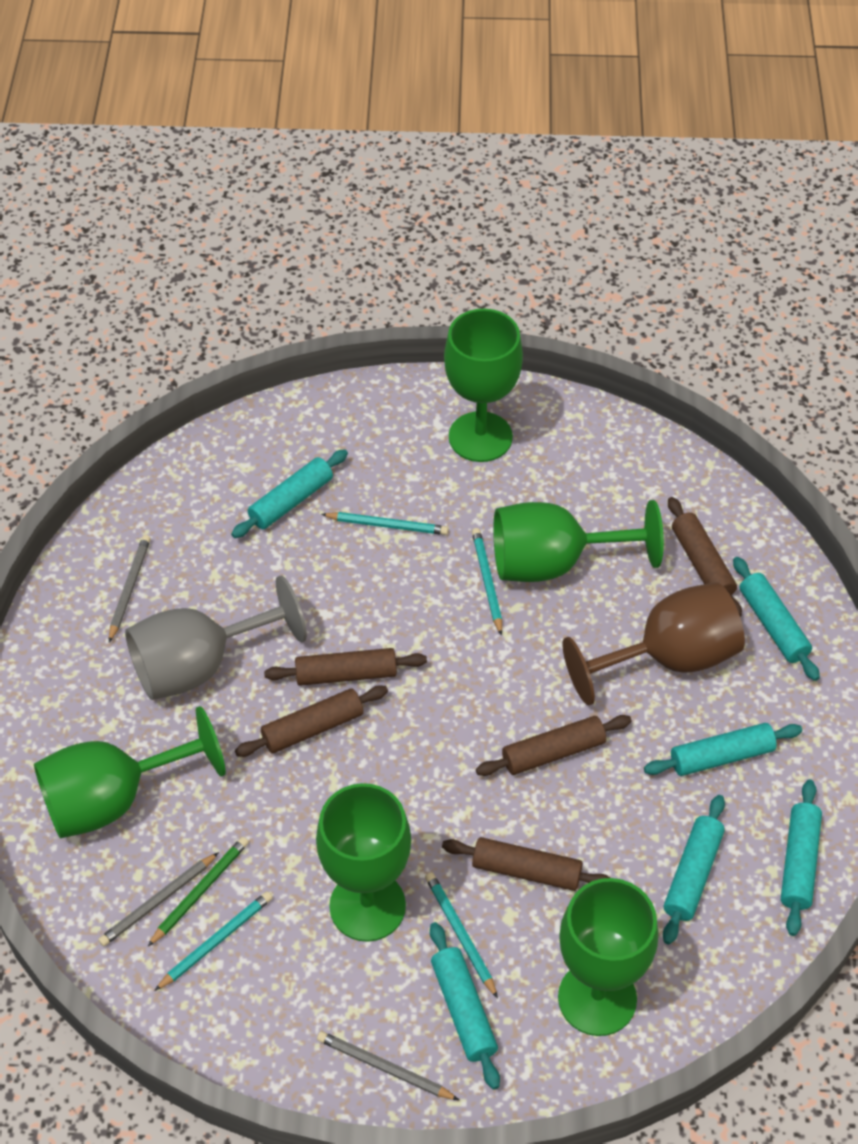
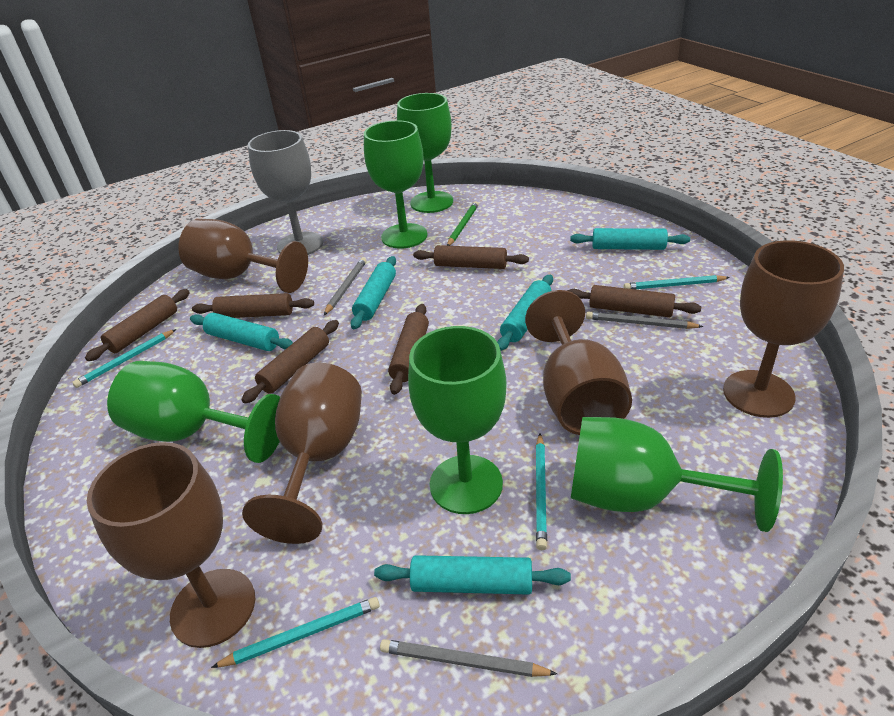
brown goblet: 1 -> 5
brown rolling pin: 5 -> 6
turquoise rolling pin: 6 -> 5

